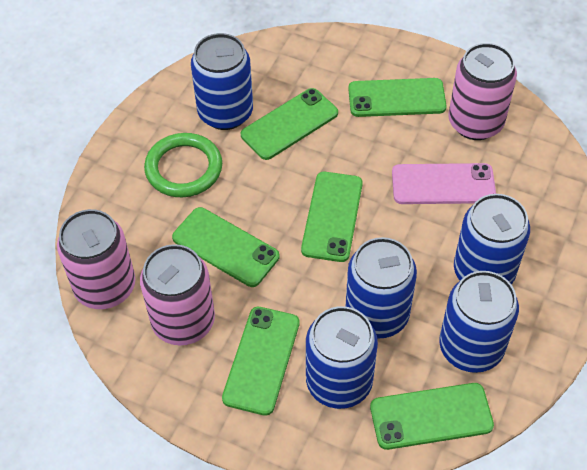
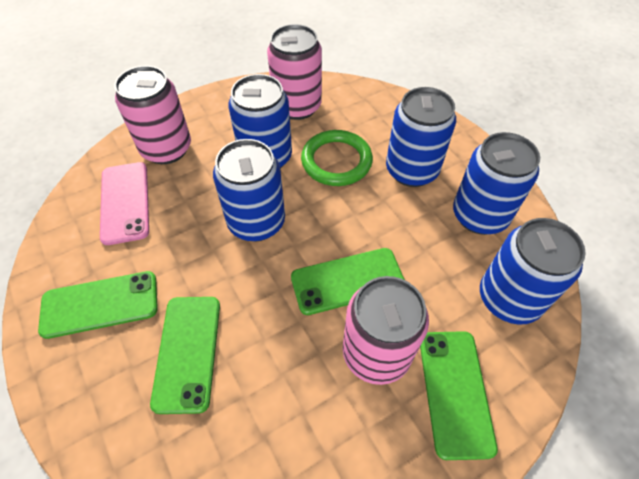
green phone: 6 -> 4

